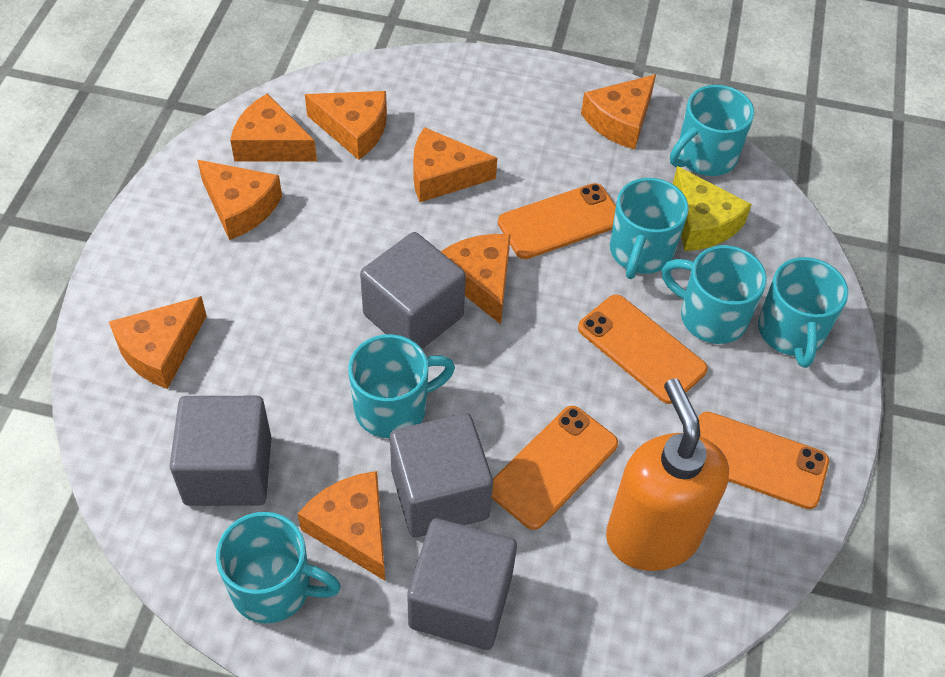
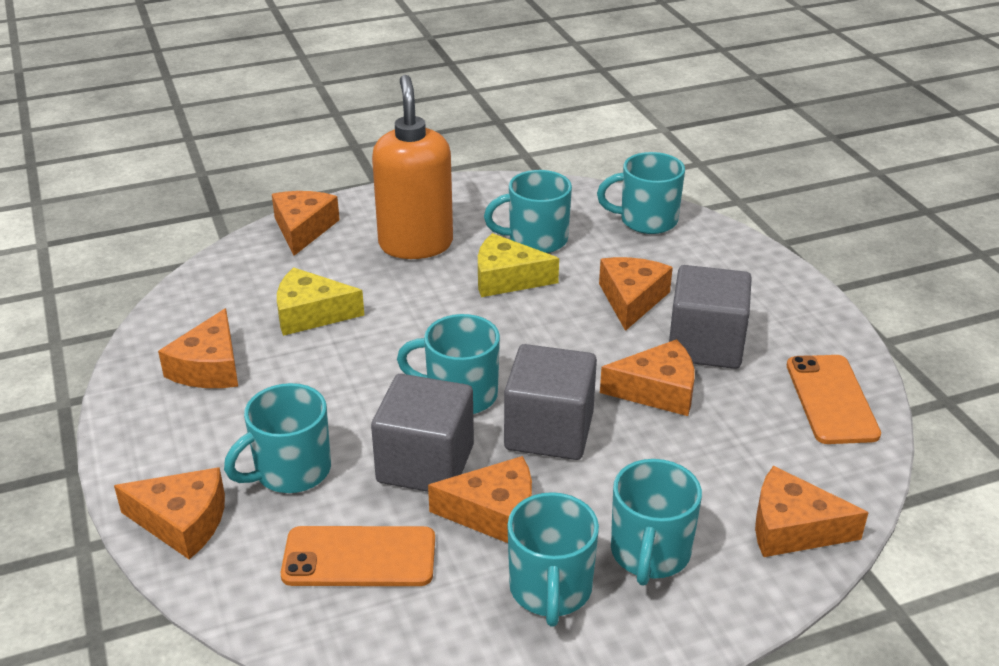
grey cube: 4 -> 3
orange cheese: 8 -> 7
orange phone: 4 -> 2
yellow cheese: 1 -> 2

